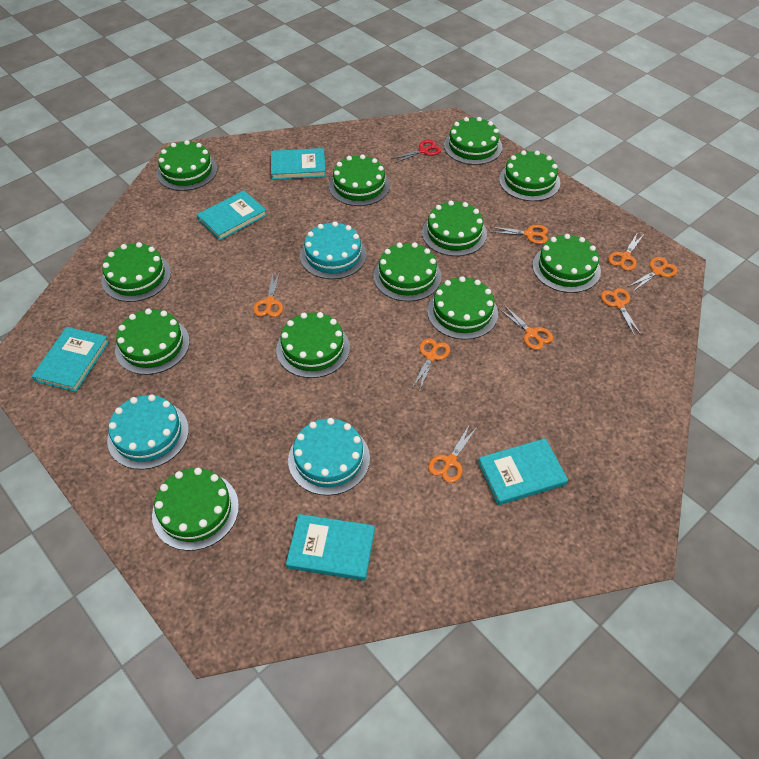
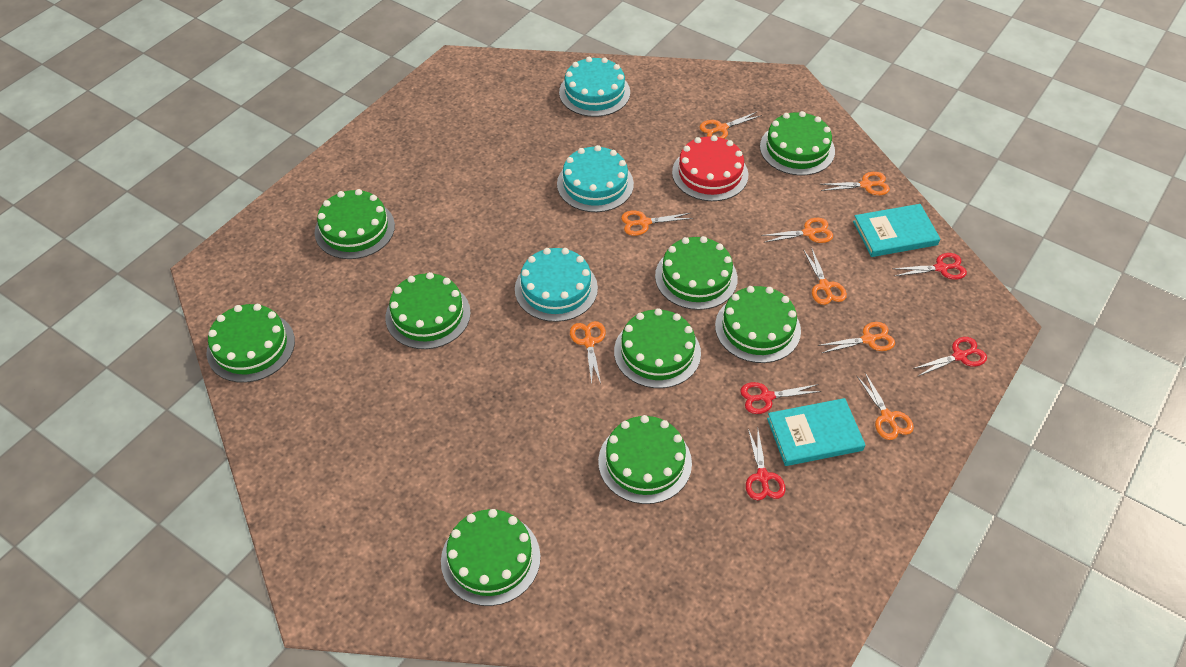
green cake: 12 -> 9
red cake: 0 -> 1
red scissors: 1 -> 4
turquoise book: 5 -> 2

